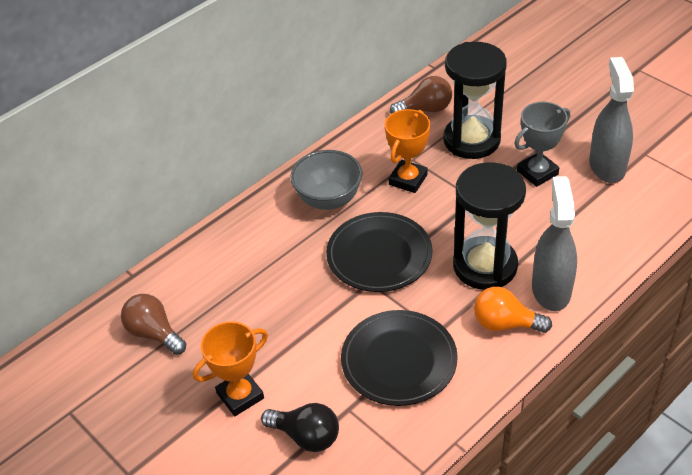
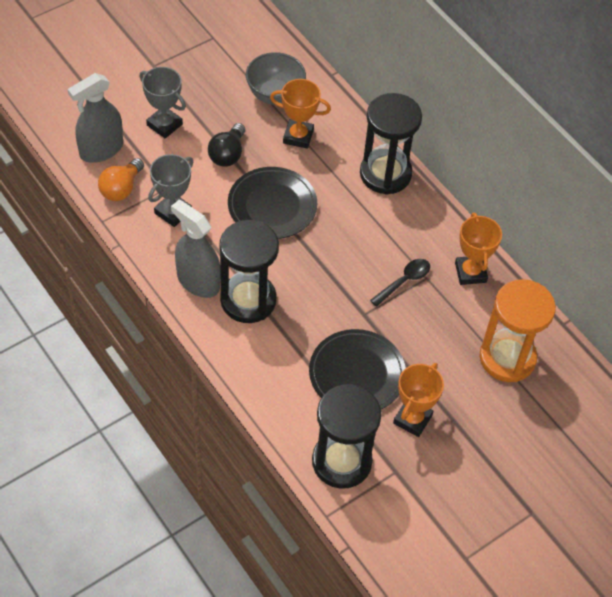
black hourglass: 2 -> 3
black spoon: 0 -> 1
brown light bulb: 2 -> 0
grey trophy: 1 -> 2
orange hourglass: 0 -> 1
orange trophy: 2 -> 3

